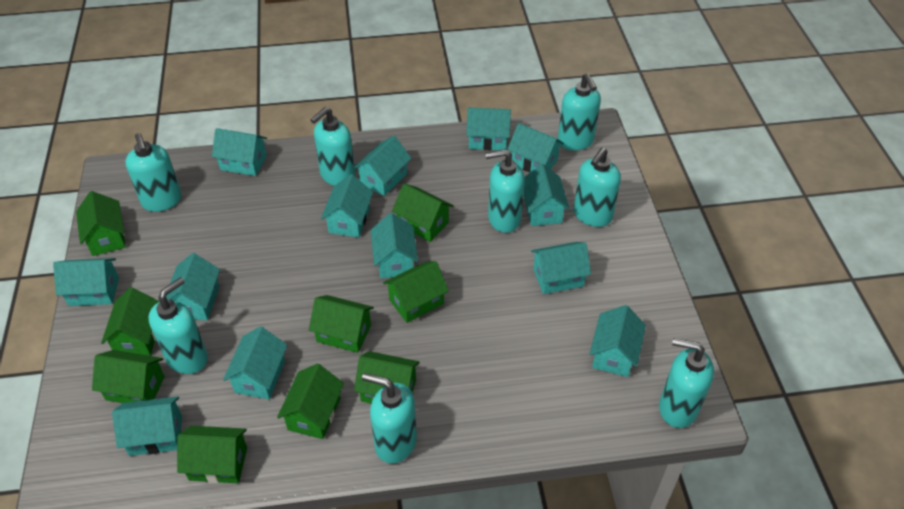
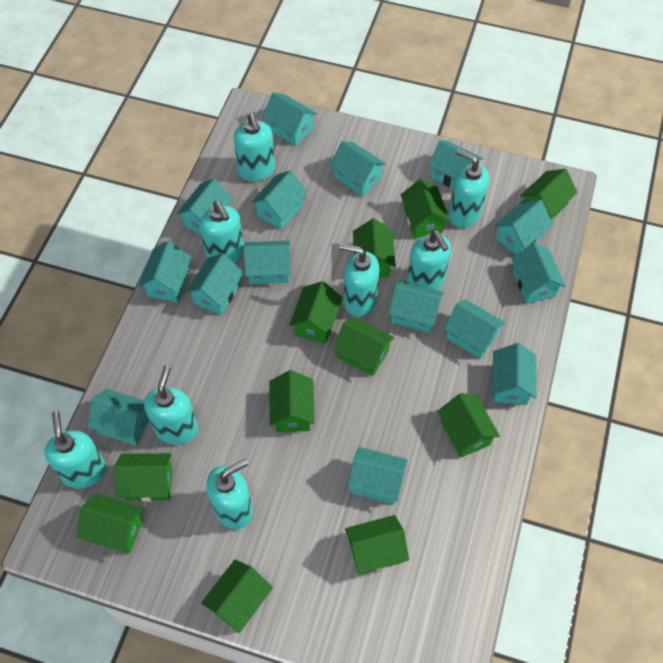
green house: 9 -> 11
turquoise house: 13 -> 15

